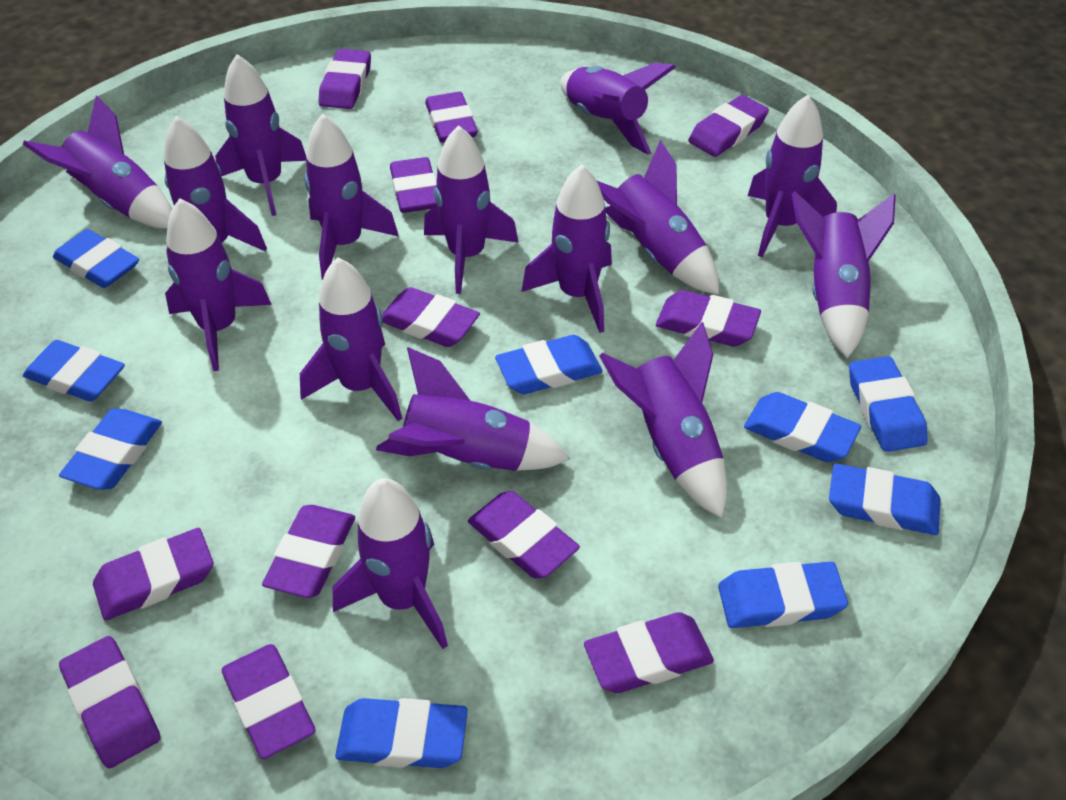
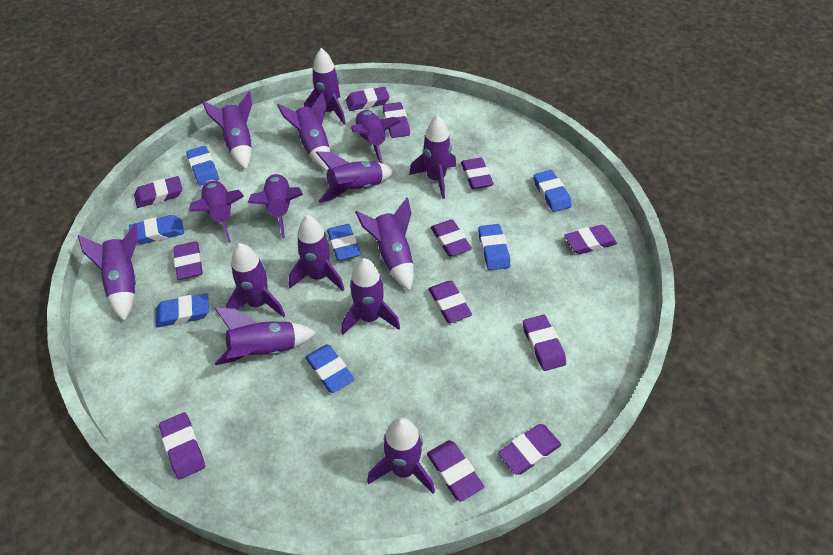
blue eraser: 9 -> 7

